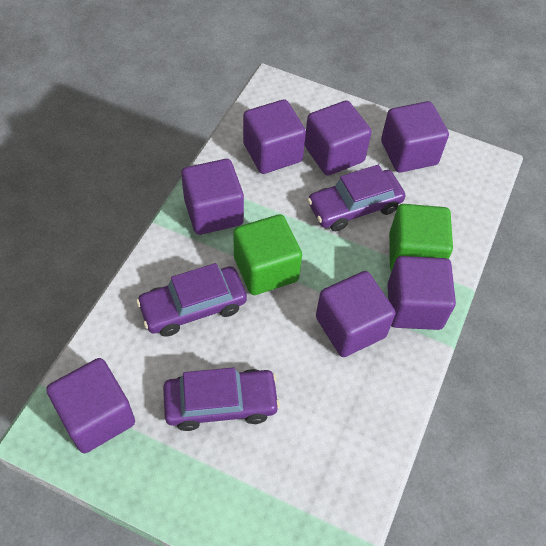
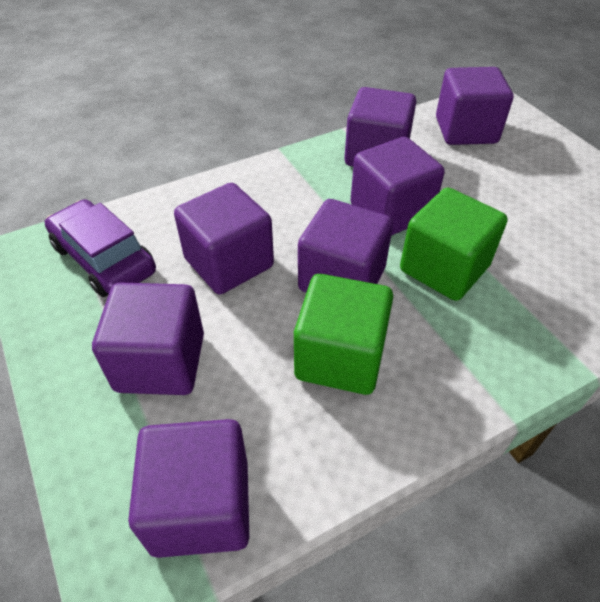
purple car: 3 -> 1

